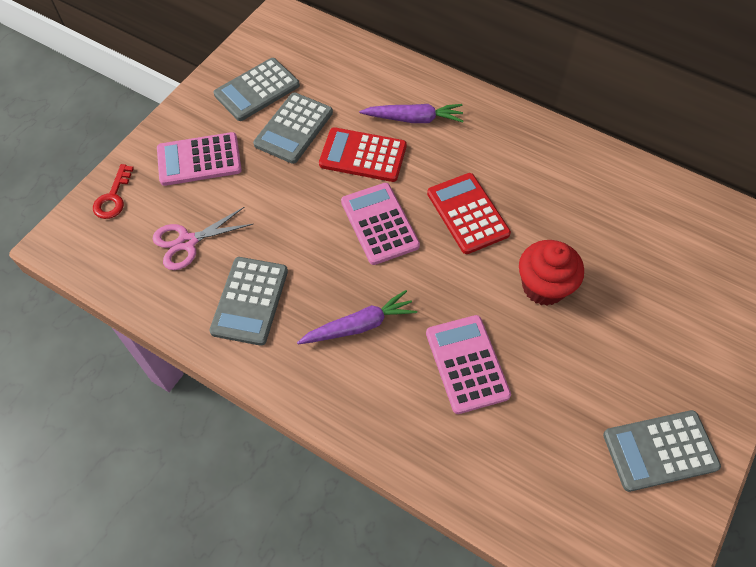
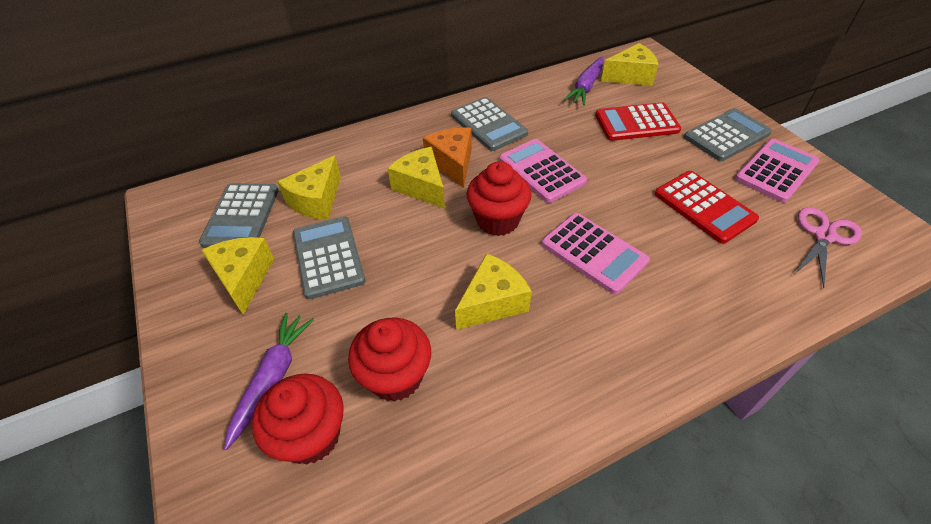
orange cheese: 0 -> 1
red cupcake: 1 -> 3
red key: 1 -> 0
yellow cheese: 0 -> 5

